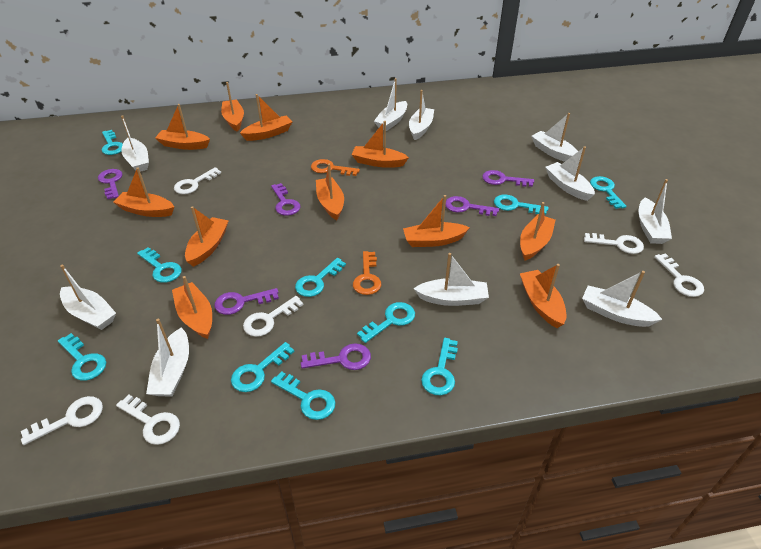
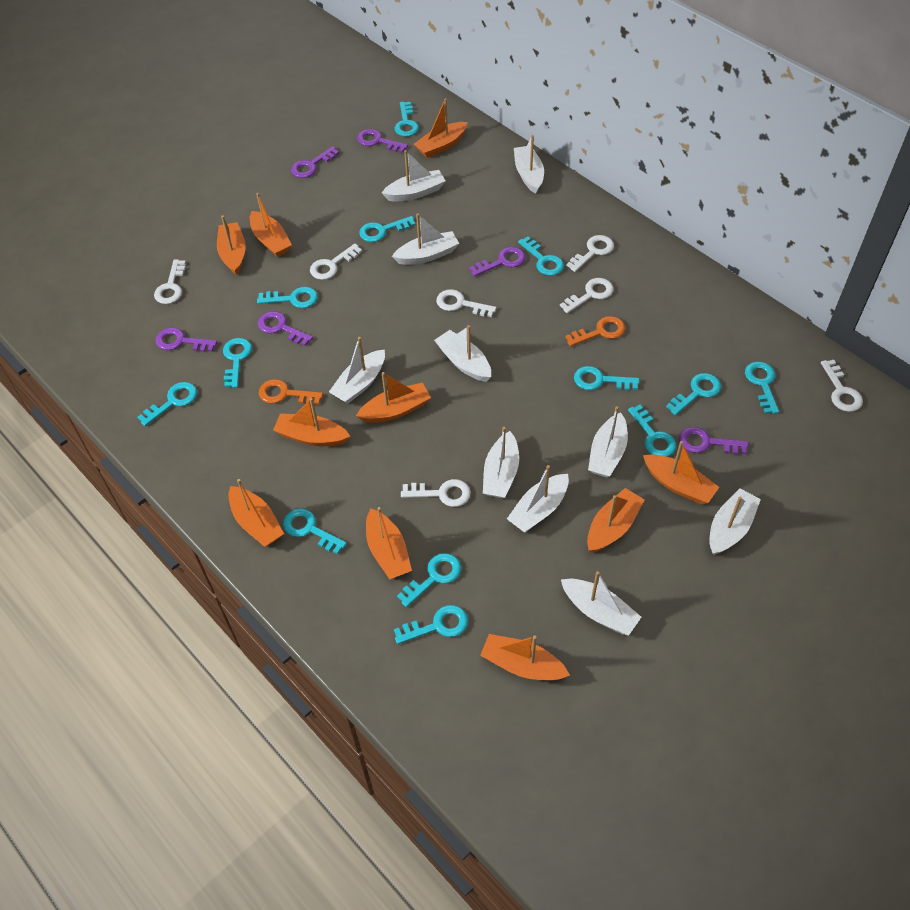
orange boat: 11 -> 10
turquoise key: 10 -> 13
white key: 6 -> 7

